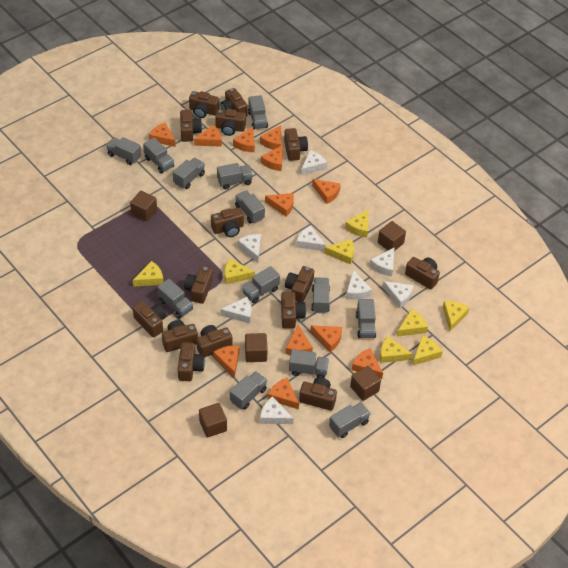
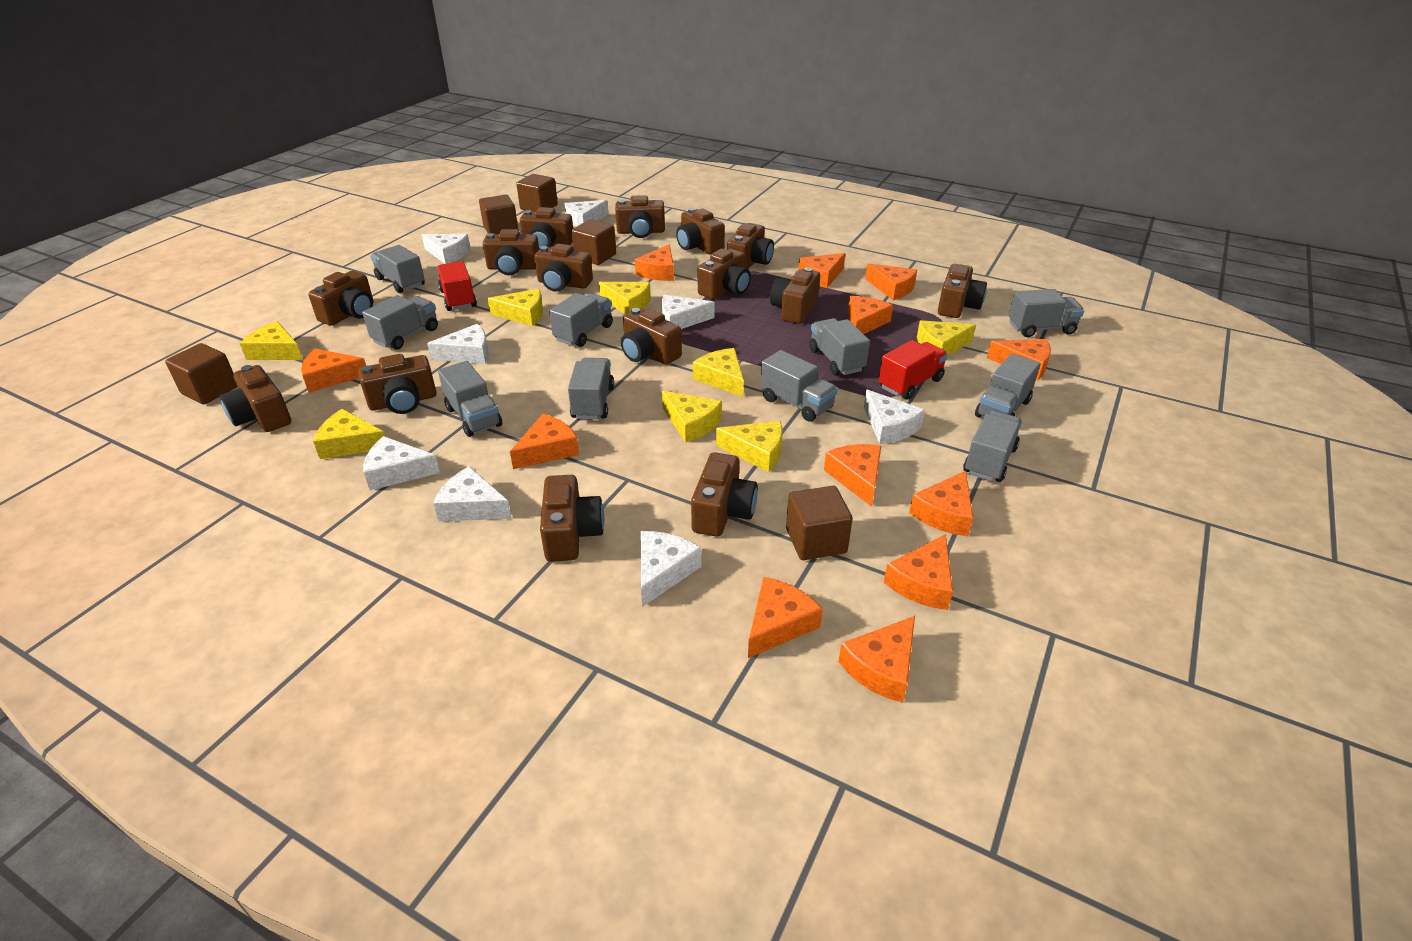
grey truck: 13 -> 10
red truck: 0 -> 2

